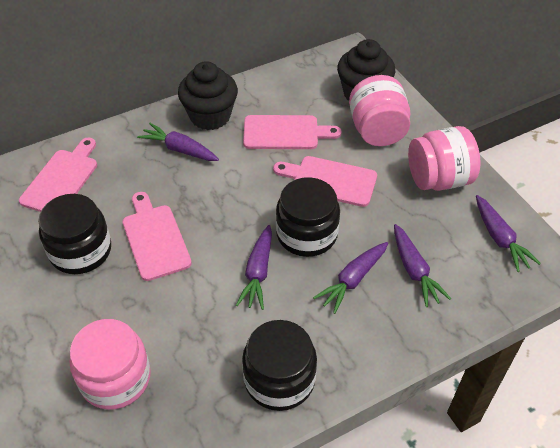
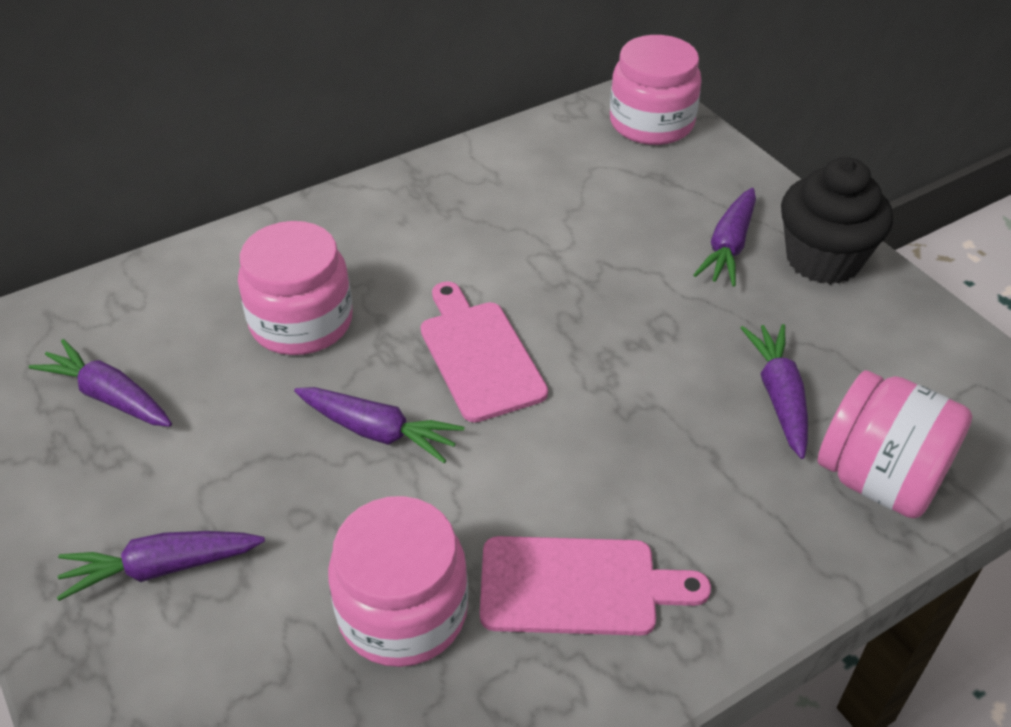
black cupcake: 2 -> 1
black jar: 3 -> 0
pink cutting board: 4 -> 2
pink jar: 3 -> 4

